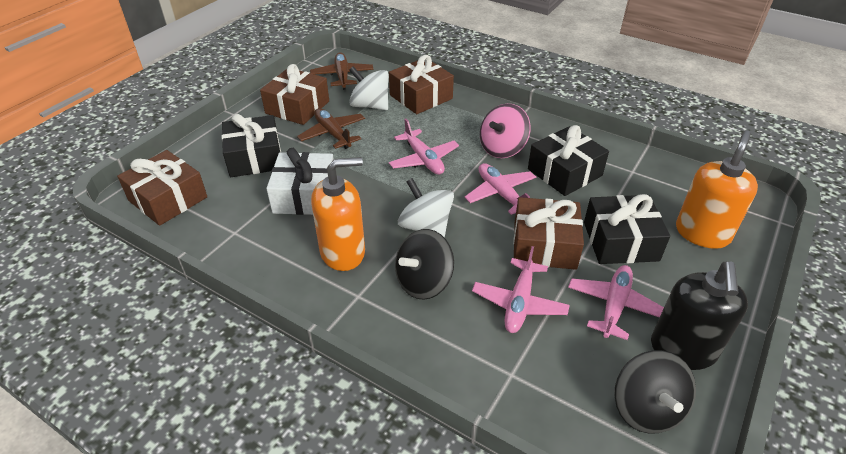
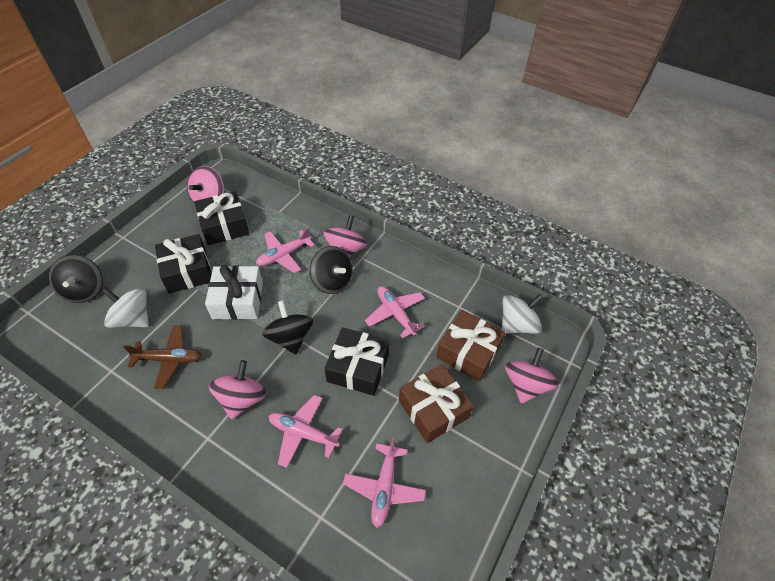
black soap dispenser: 1 -> 0
black spinning top: 2 -> 3
brown gift: 4 -> 2
brown plane: 2 -> 1
orange soap dispenser: 2 -> 0
pink spinning top: 1 -> 4

